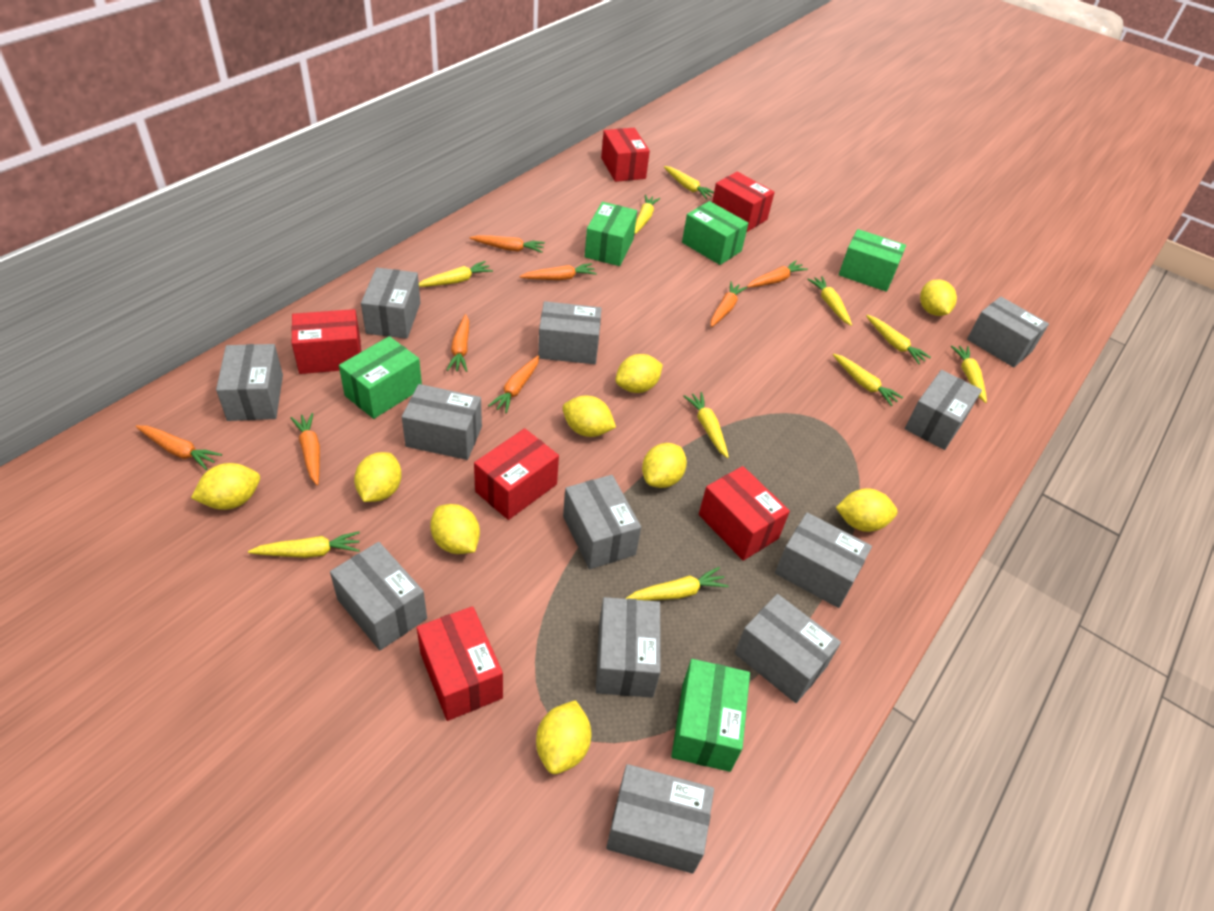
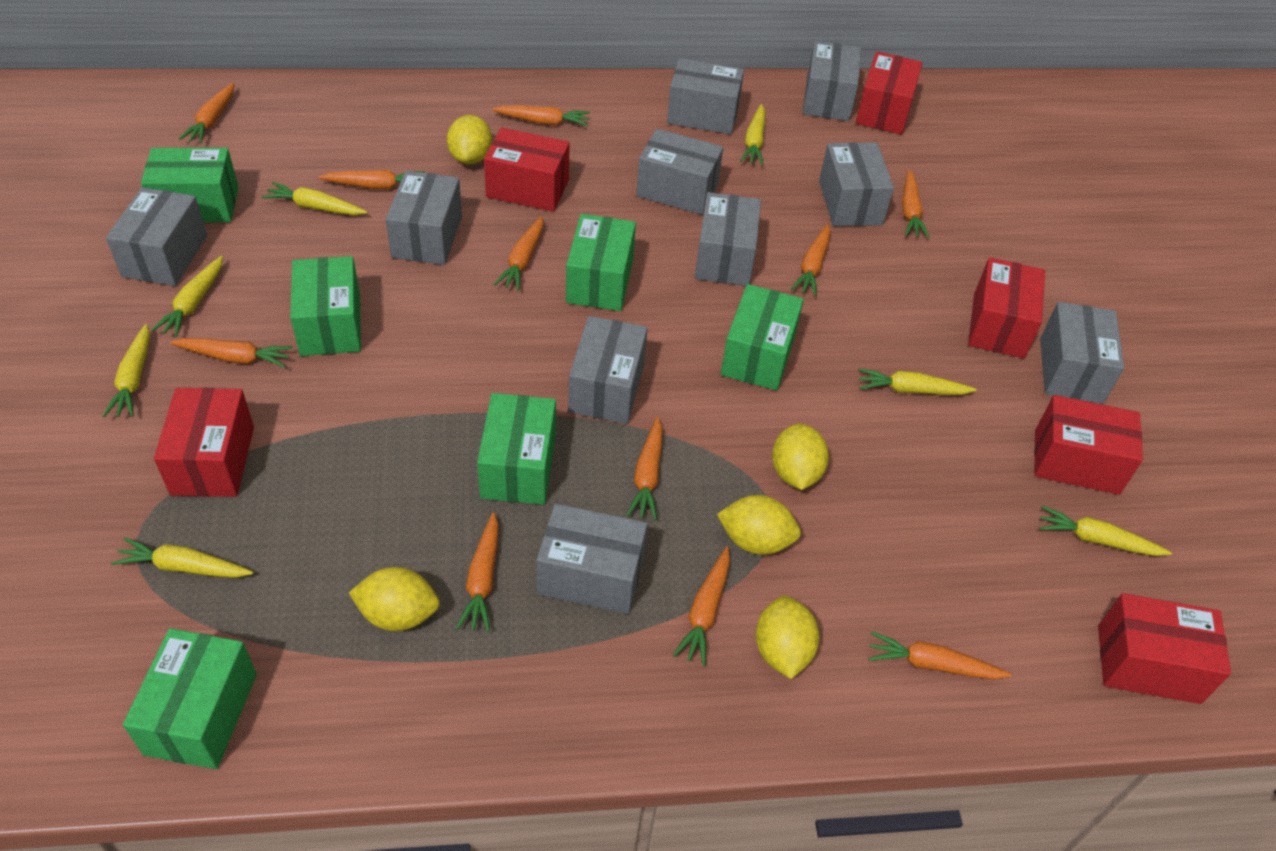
green box: 5 -> 6
grey box: 12 -> 10
orange carrot: 8 -> 11
yellow carrot: 10 -> 7
yellow lemon: 9 -> 5

